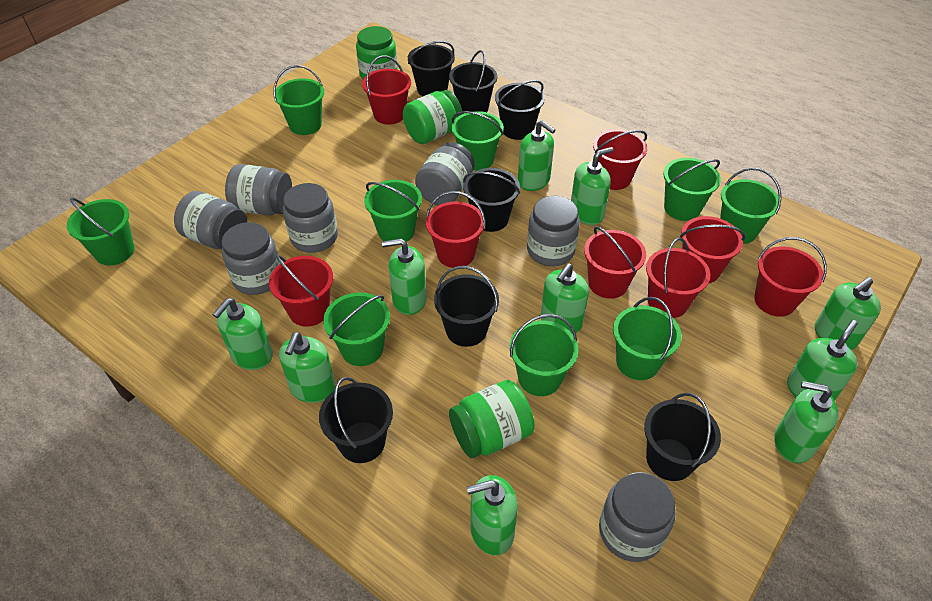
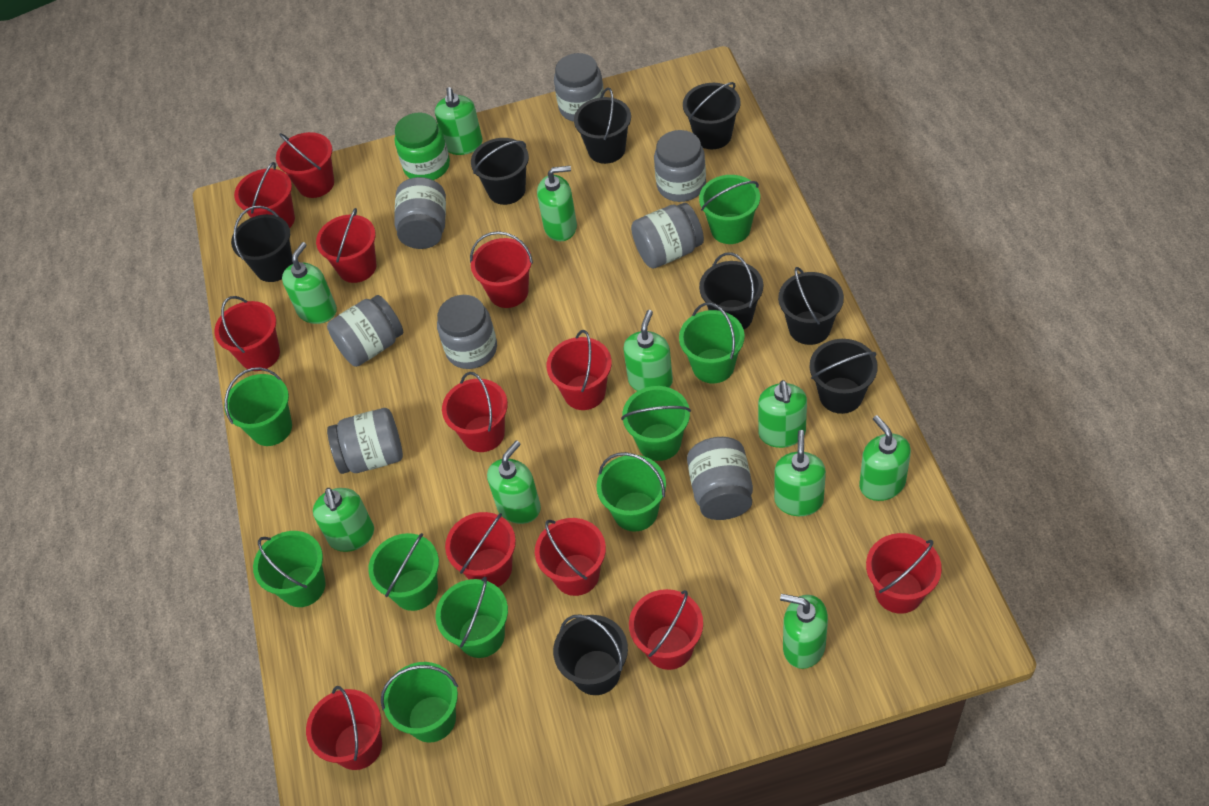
black bucket: 7 -> 8
green jar: 3 -> 1
grey jar: 7 -> 8
red bucket: 8 -> 12

